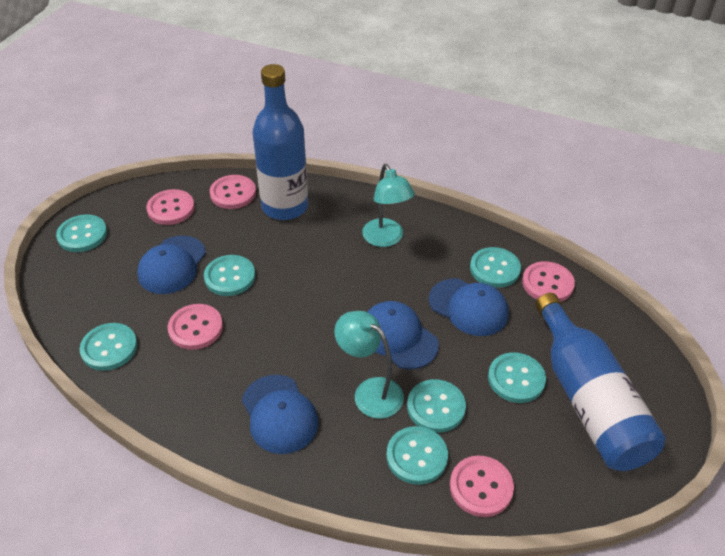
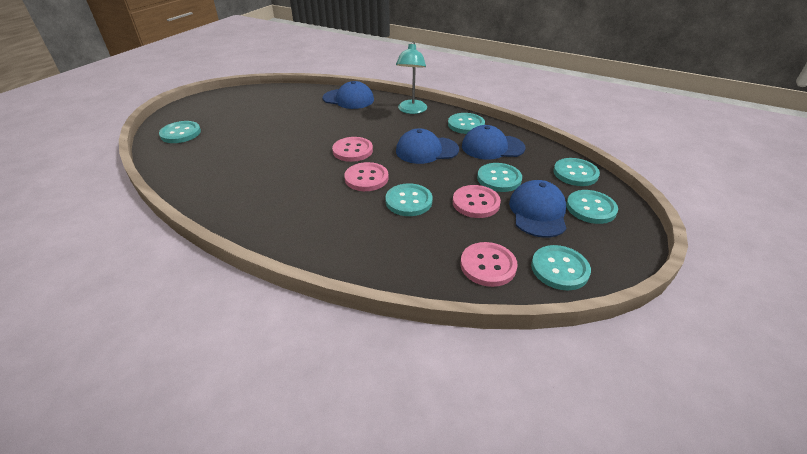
blue bottle: 2 -> 0
pink button: 5 -> 4
turquoise lamp: 2 -> 1

